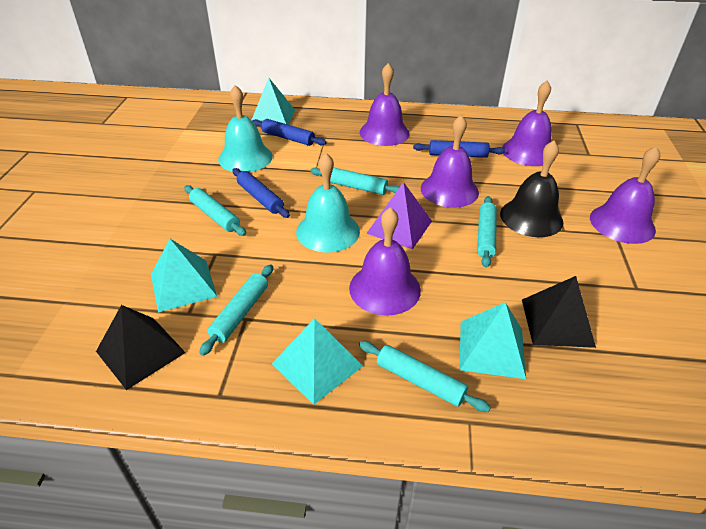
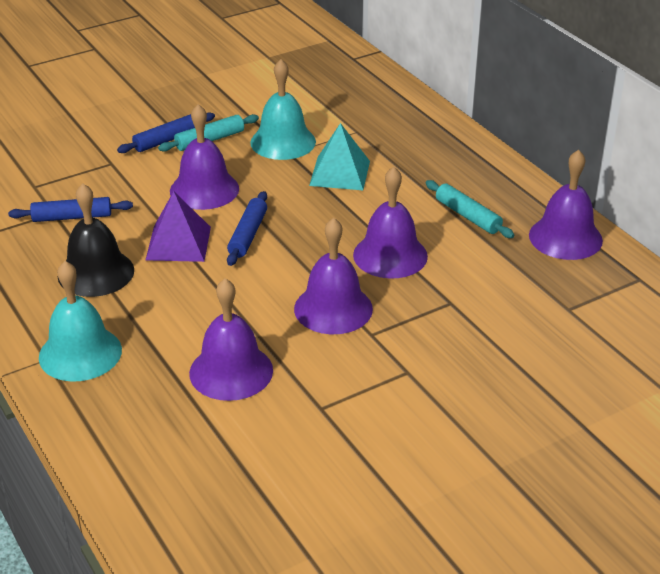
black pyramid: 2 -> 0
turquoise pyramid: 4 -> 1
turquoise rolling pin: 5 -> 2

